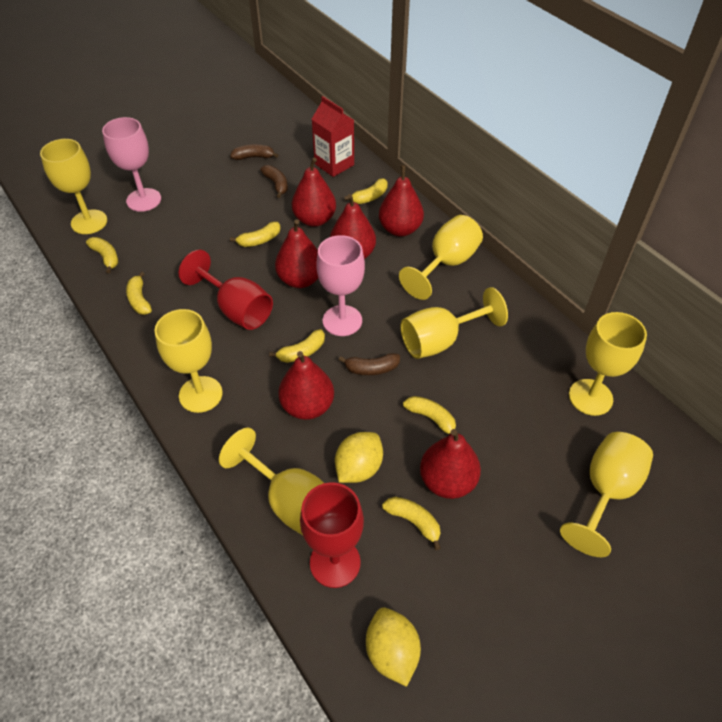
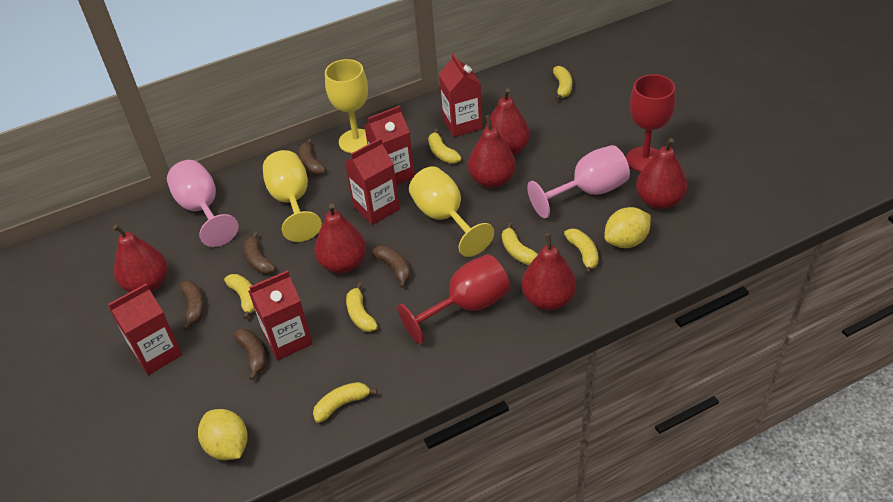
brown banana: 3 -> 5
red carton: 1 -> 5
yellow goblet: 7 -> 3

